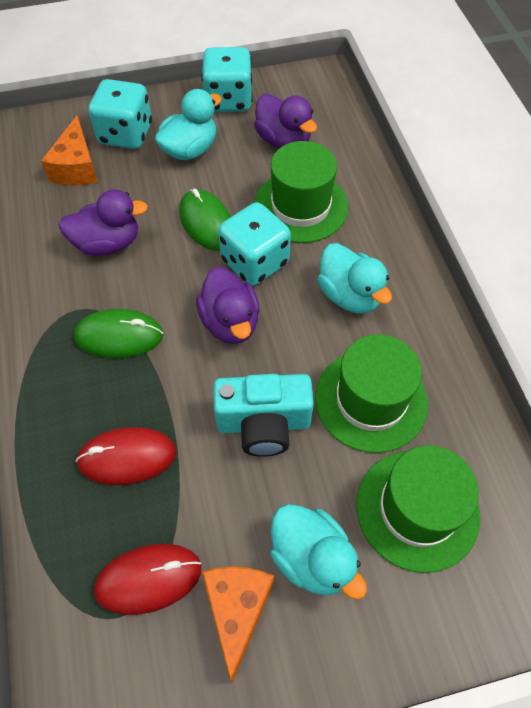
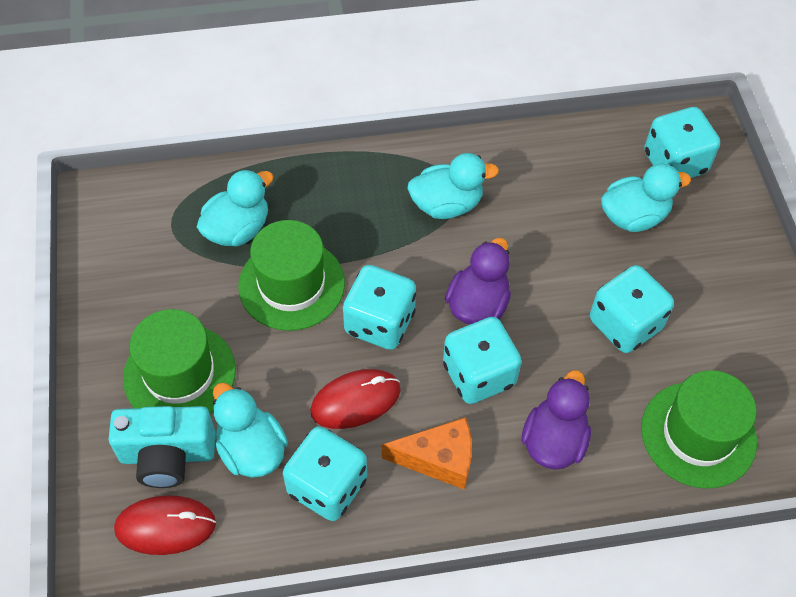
green mouse: 2 -> 0
orange cheese: 2 -> 1
purple duck: 3 -> 2
turquoise dice: 3 -> 5
turquoise duck: 3 -> 4

